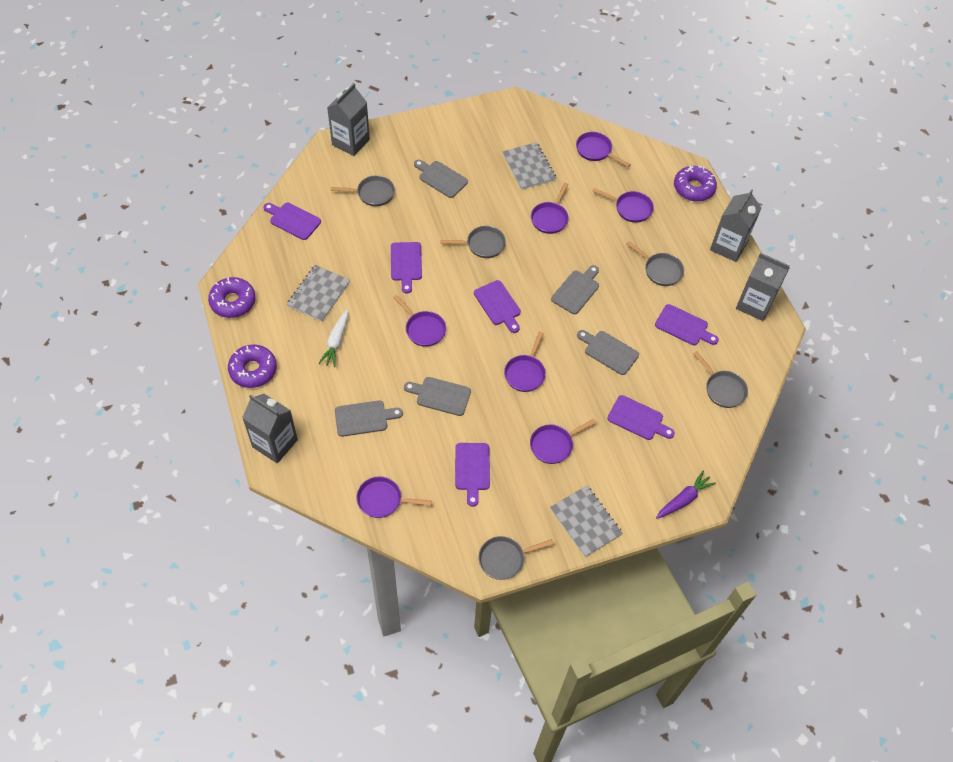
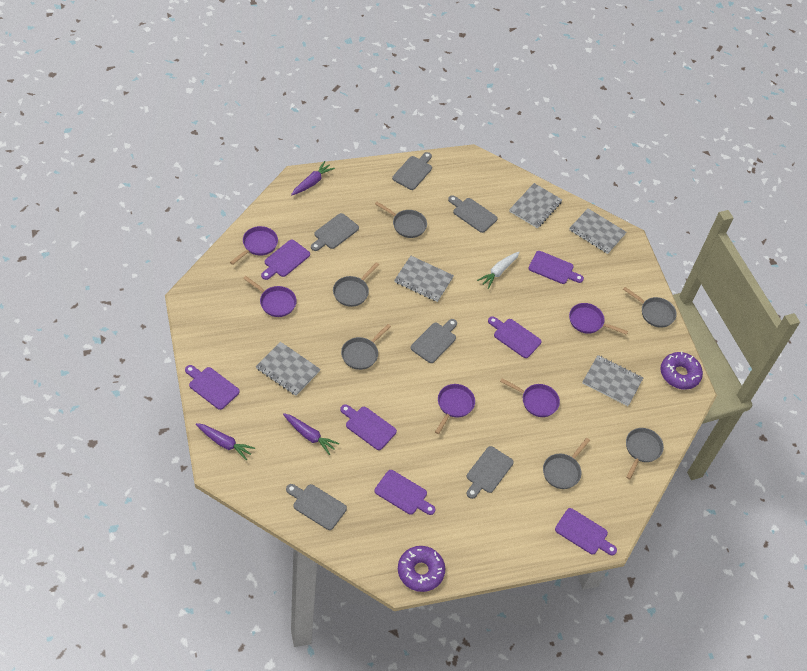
grey carton: 4 -> 0
grey cutting board: 5 -> 6
grey notebook: 3 -> 5
grey pan: 5 -> 6
purple carrot: 1 -> 3
purple cutting board: 6 -> 7
purple donut: 3 -> 2
purple pan: 7 -> 5

